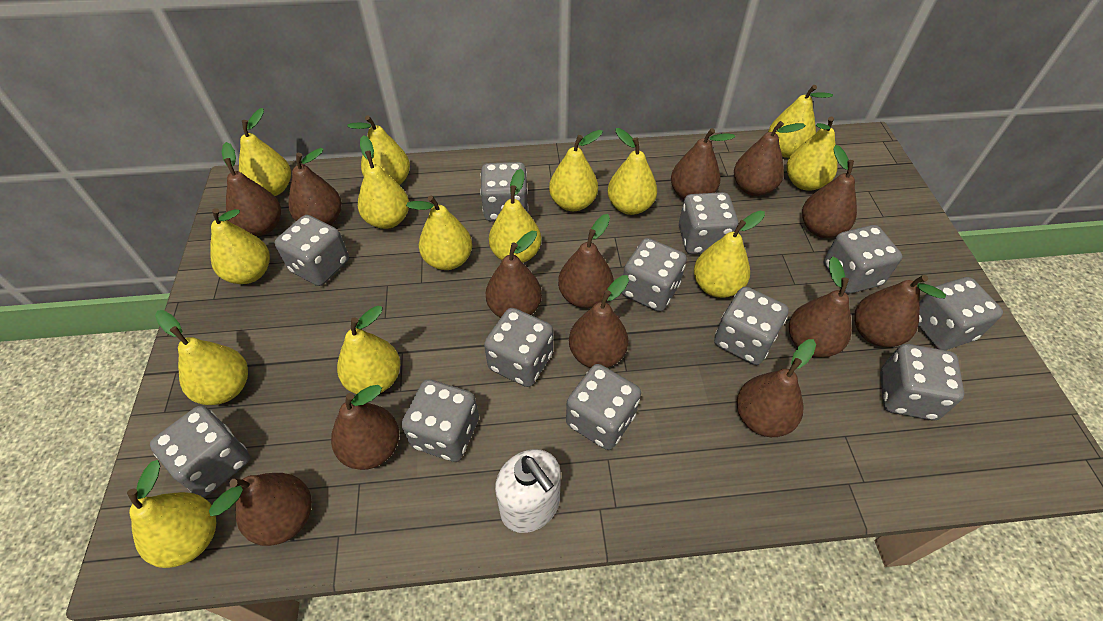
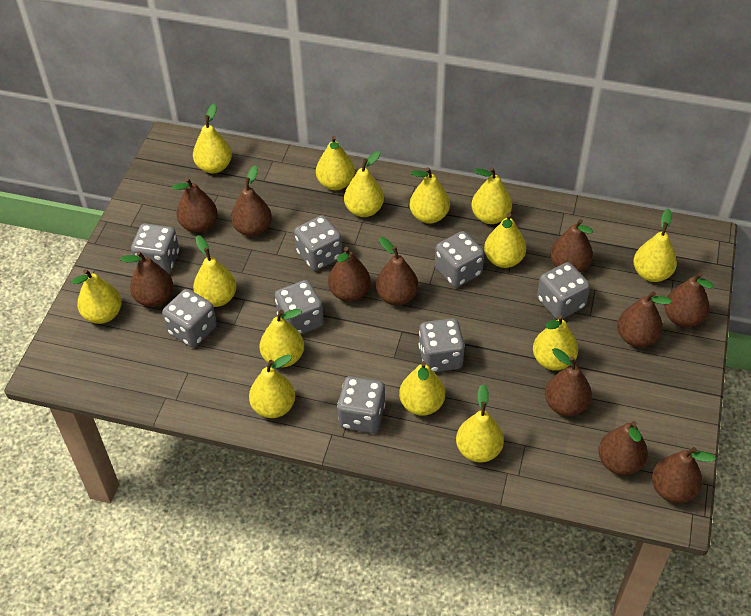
brown pear: 13 -> 11
grey dice: 12 -> 8
white soap dispenser: 1 -> 0

